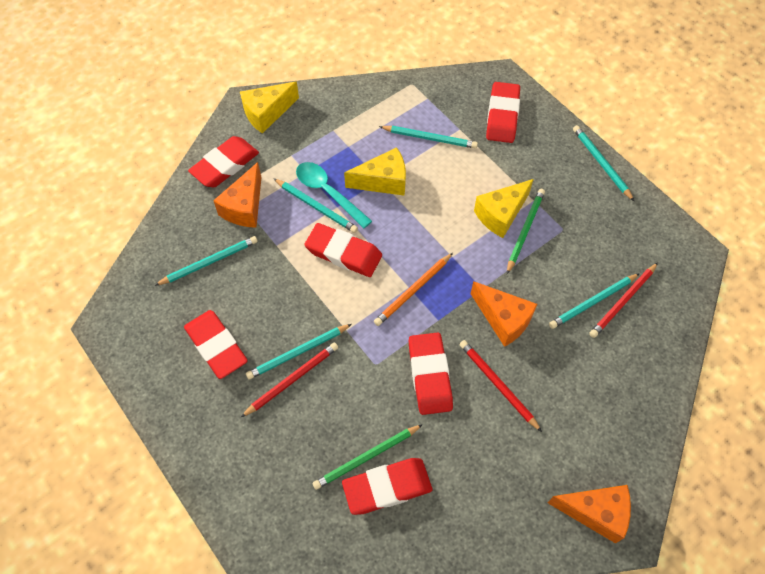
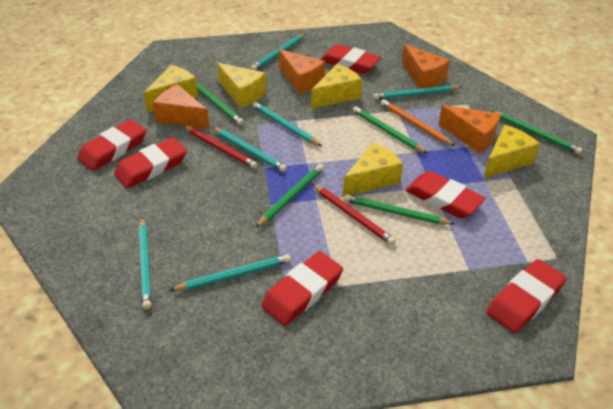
green pencil: 2 -> 5
orange cheese: 3 -> 4
red pencil: 3 -> 2
turquoise spoon: 1 -> 0
yellow cheese: 3 -> 5

